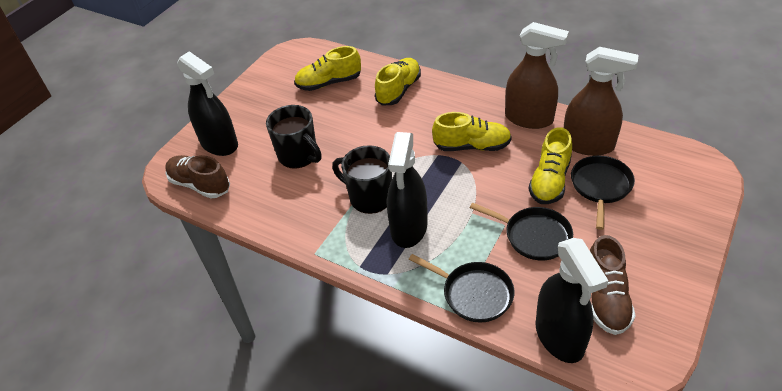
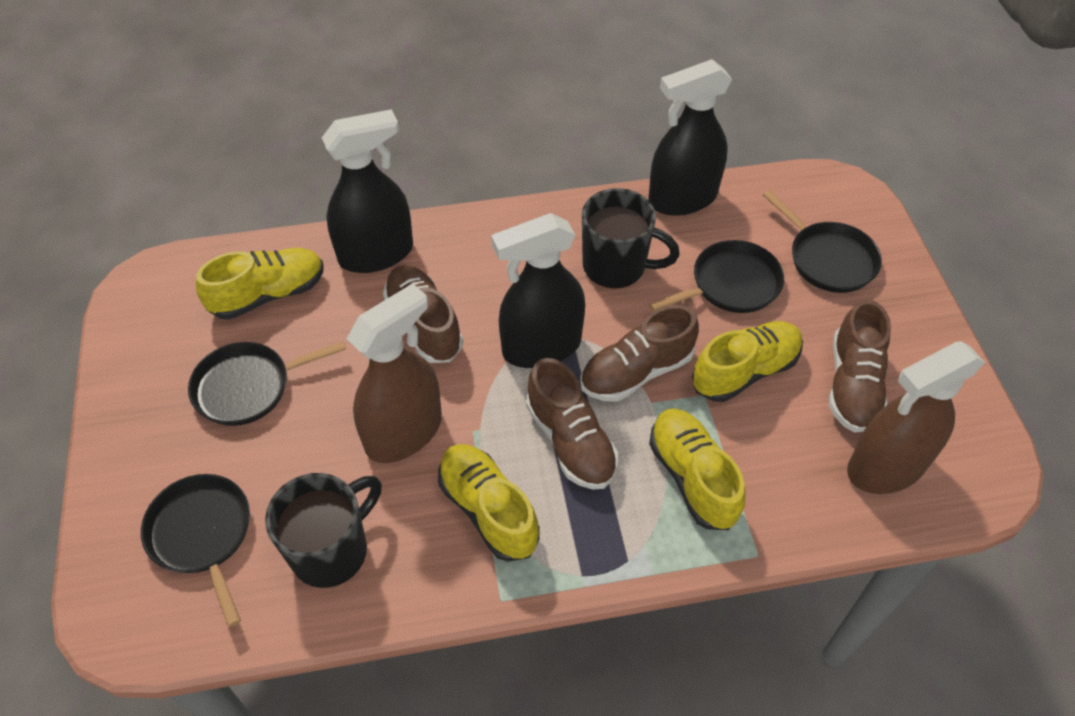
black pan: 3 -> 4
brown shoe: 2 -> 4

